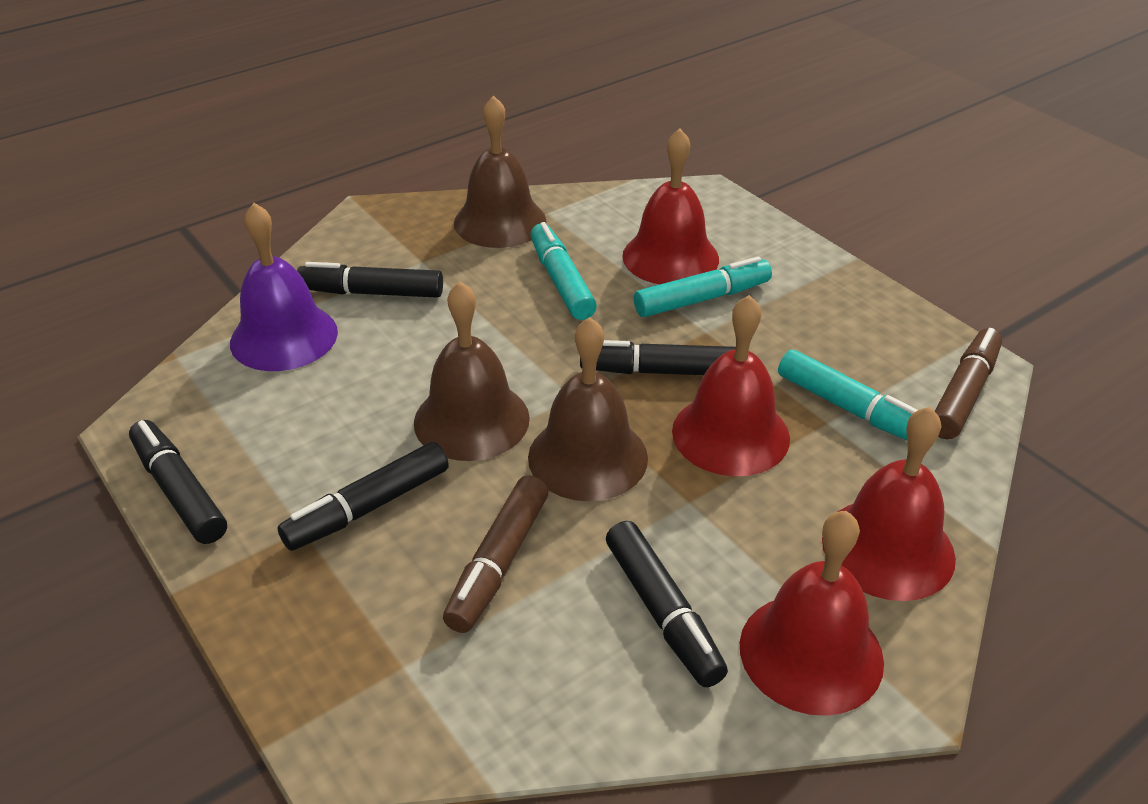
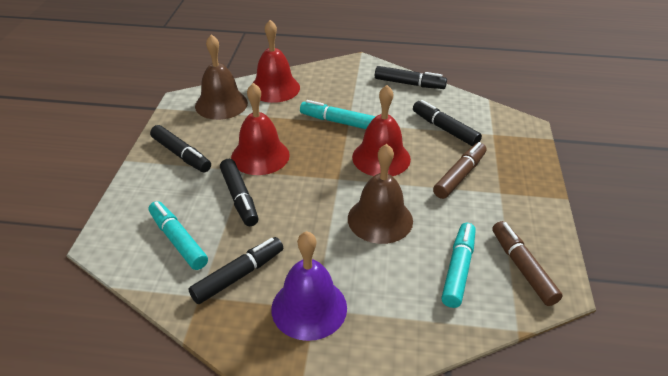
brown bell: 3 -> 2
red bell: 4 -> 3

